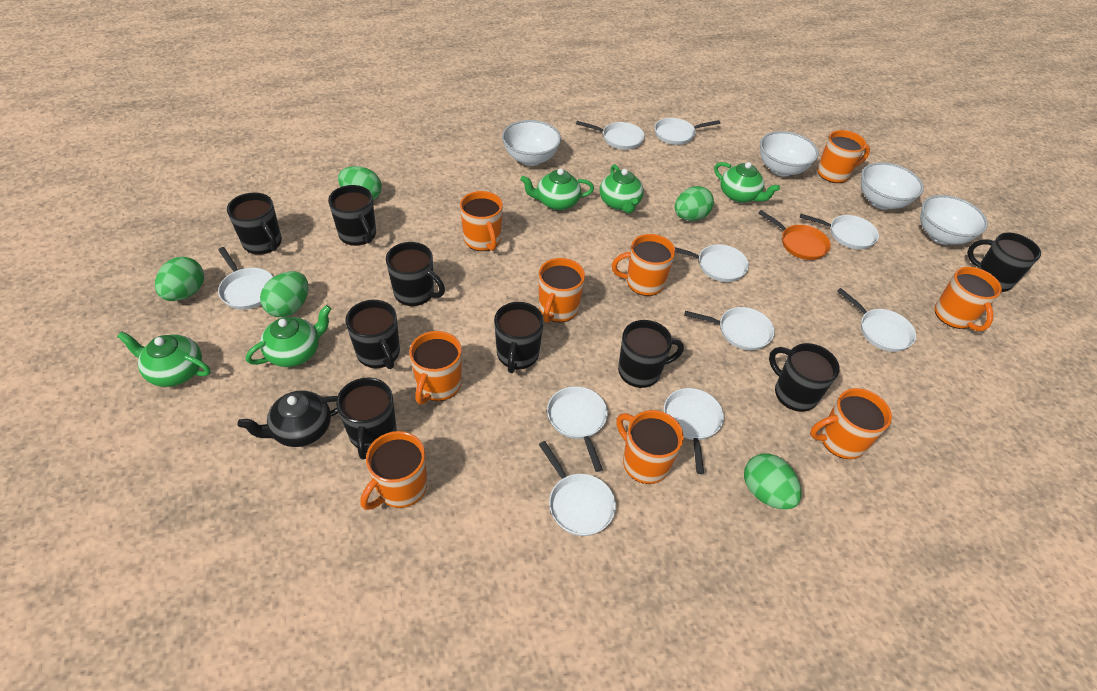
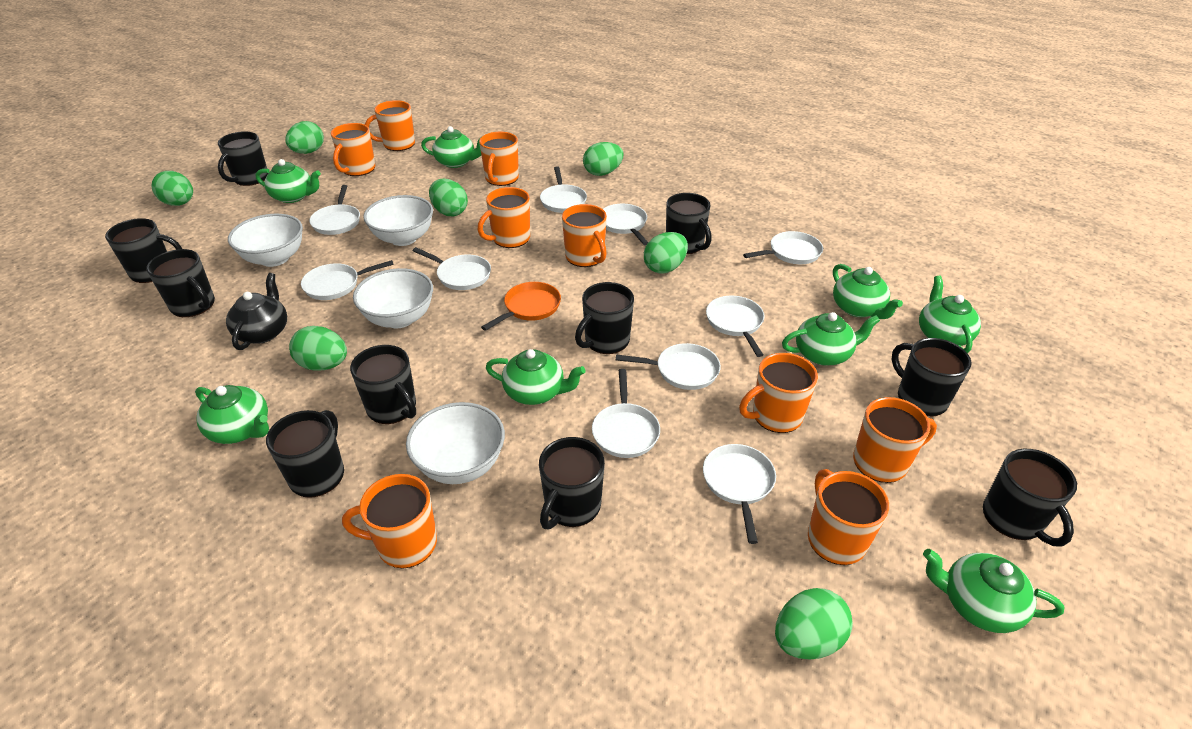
black mug: 9 -> 10
green egg: 5 -> 7
green teapot: 5 -> 8

